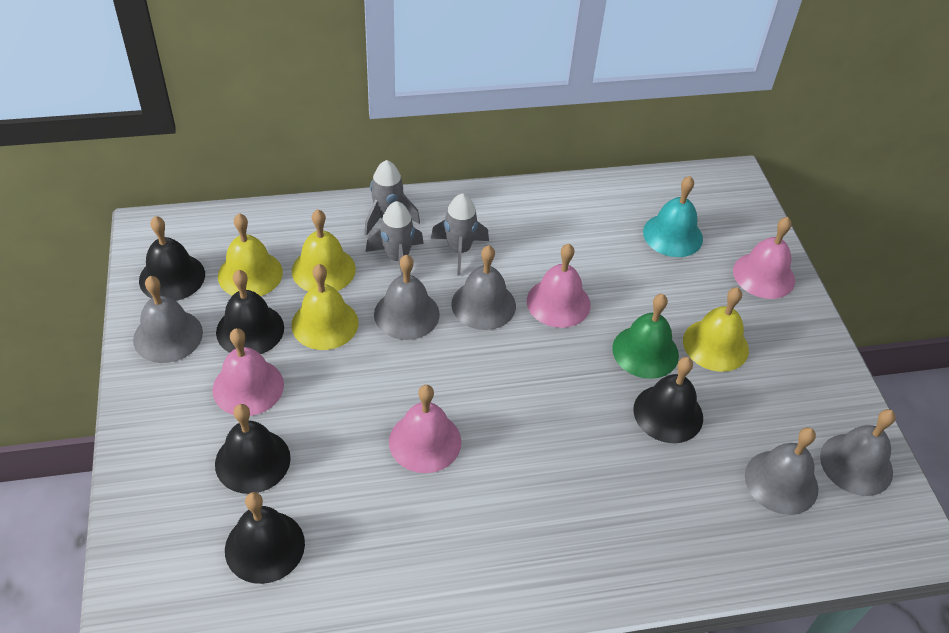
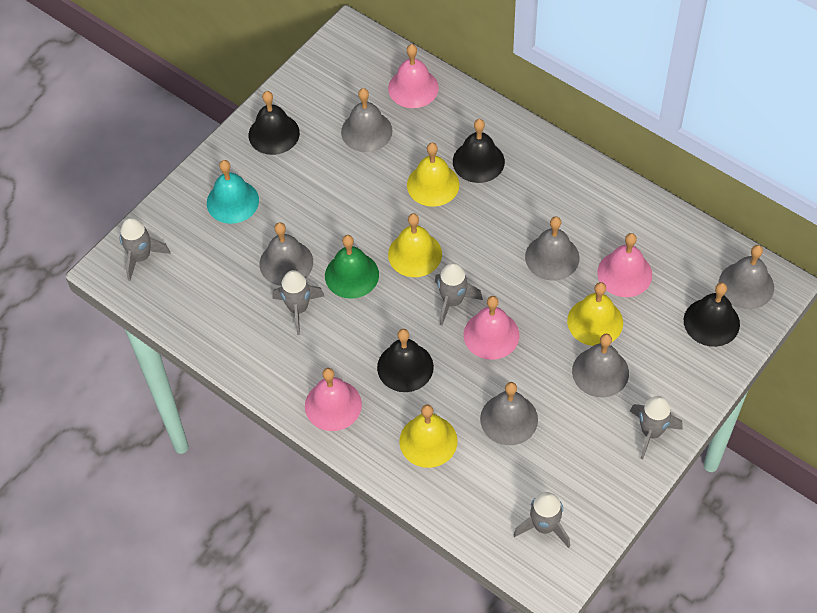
black bell: 5 -> 4
grey bell: 5 -> 6
grey rocket: 3 -> 5

